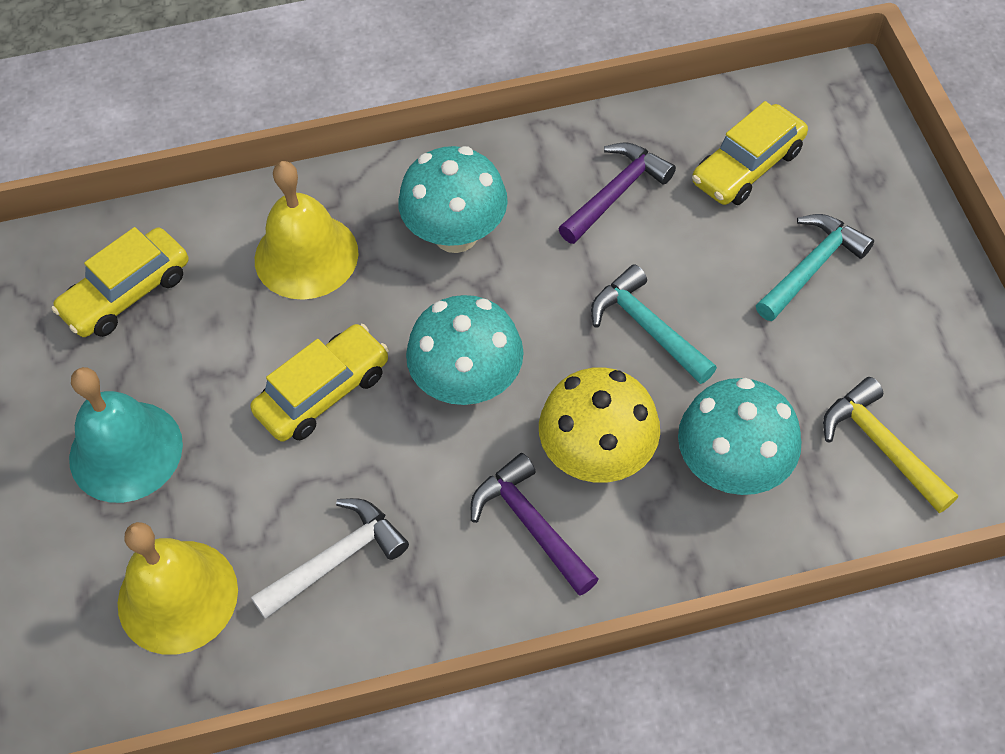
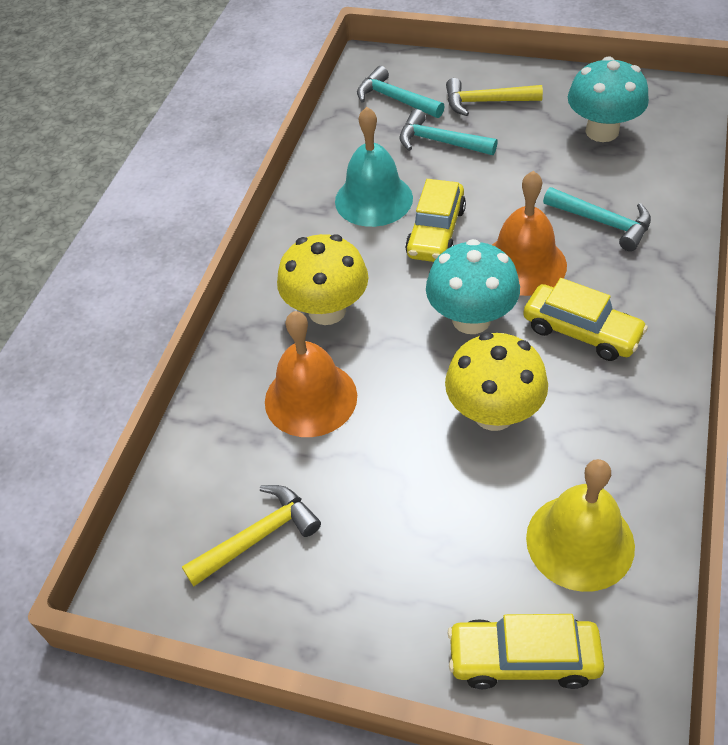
orange bell: 0 -> 2
purple hammer: 2 -> 0
turquoise hammer: 2 -> 3
turquoise mushroom: 3 -> 2
white hammer: 1 -> 0
yellow bell: 2 -> 1
yellow hammer: 1 -> 2
yellow mushroom: 1 -> 2

